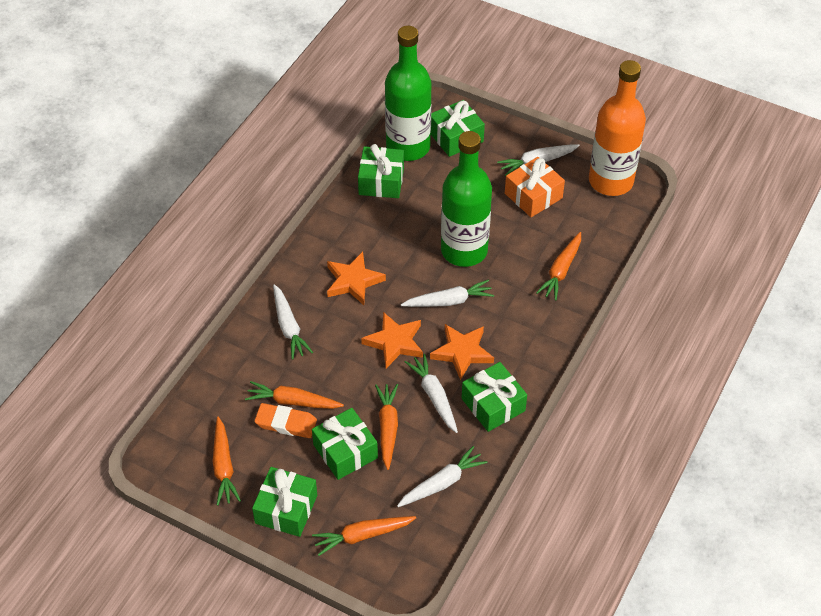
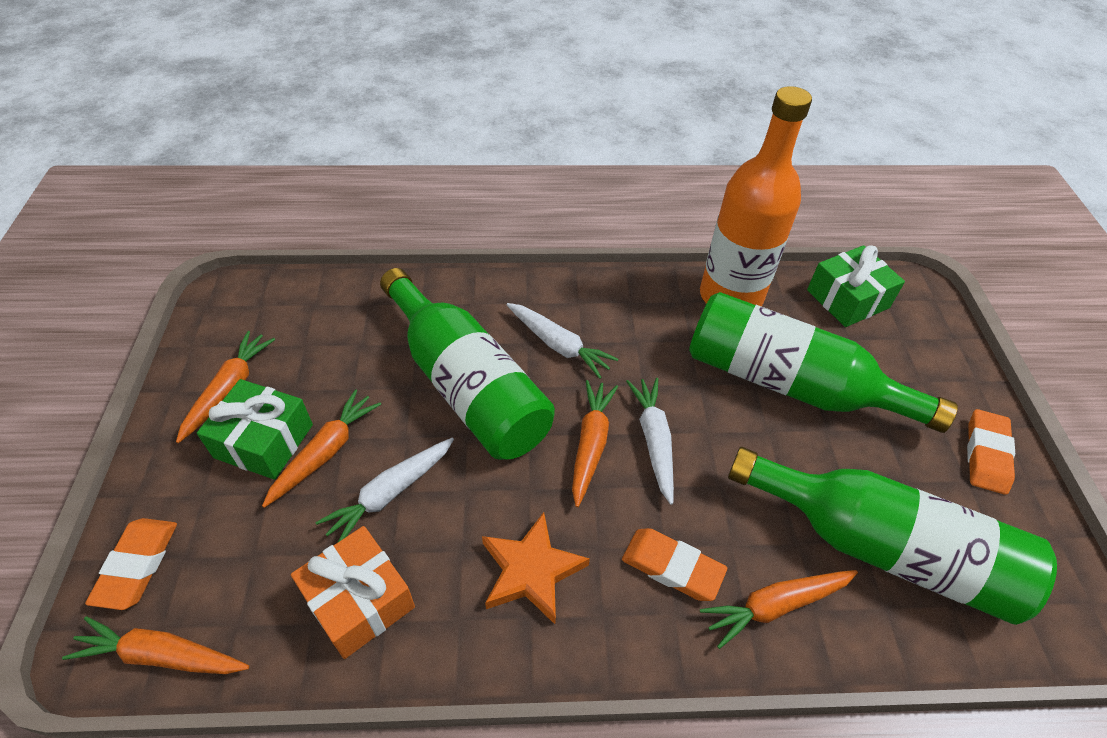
green bottle: 2 -> 3
green gift: 5 -> 2
orange eraser: 1 -> 3
orange star: 3 -> 1
white carrot: 5 -> 3

